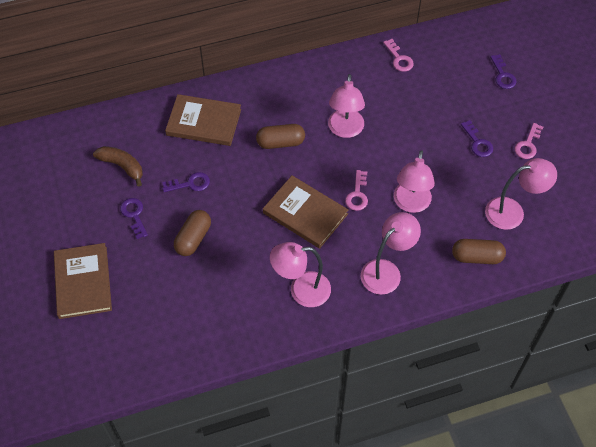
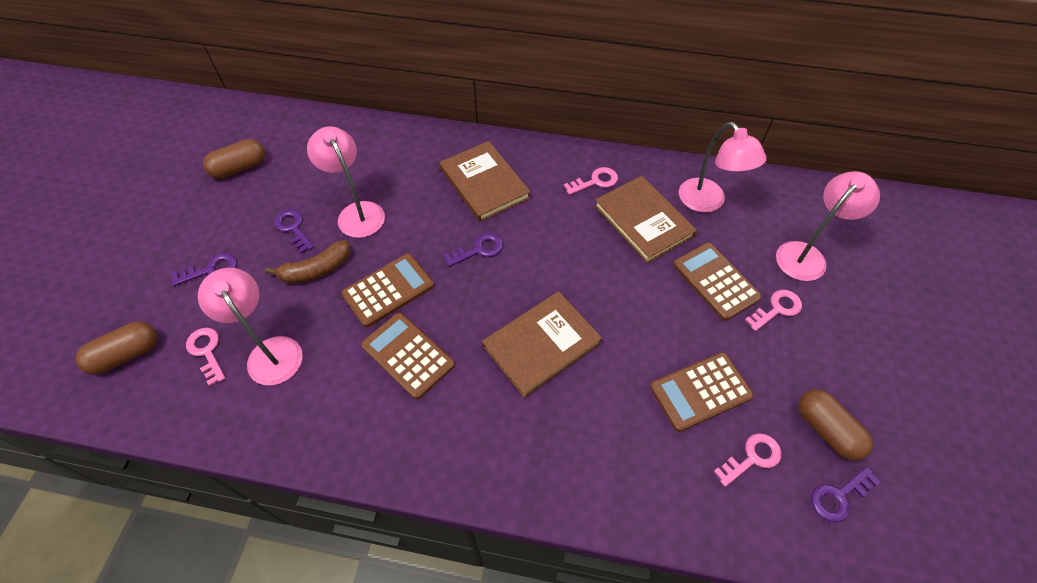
brown calculator: 0 -> 4
pink key: 3 -> 4
pink lamp: 5 -> 4

